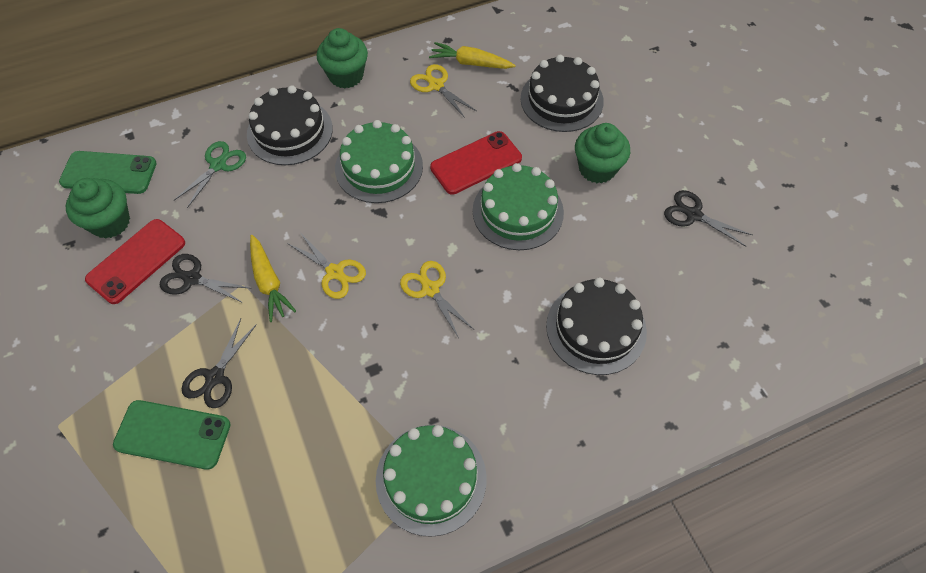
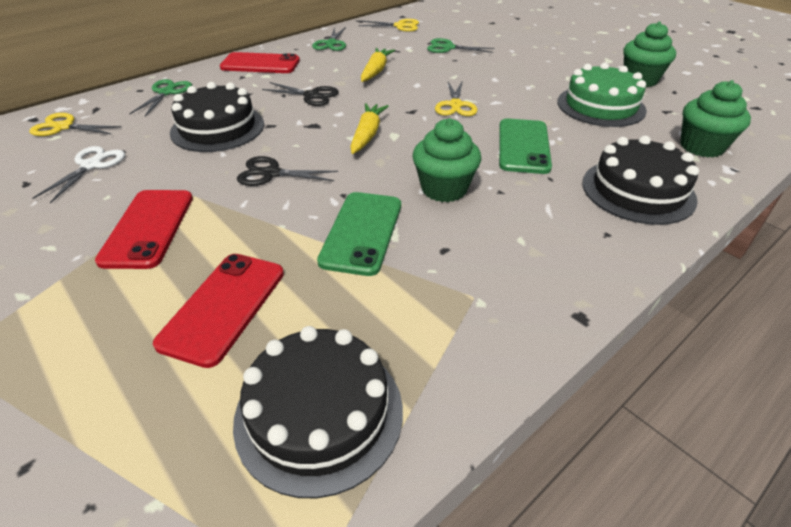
black scissors: 3 -> 2
green cake: 3 -> 1
green scissors: 1 -> 3
red phone: 2 -> 3
white scissors: 0 -> 1

